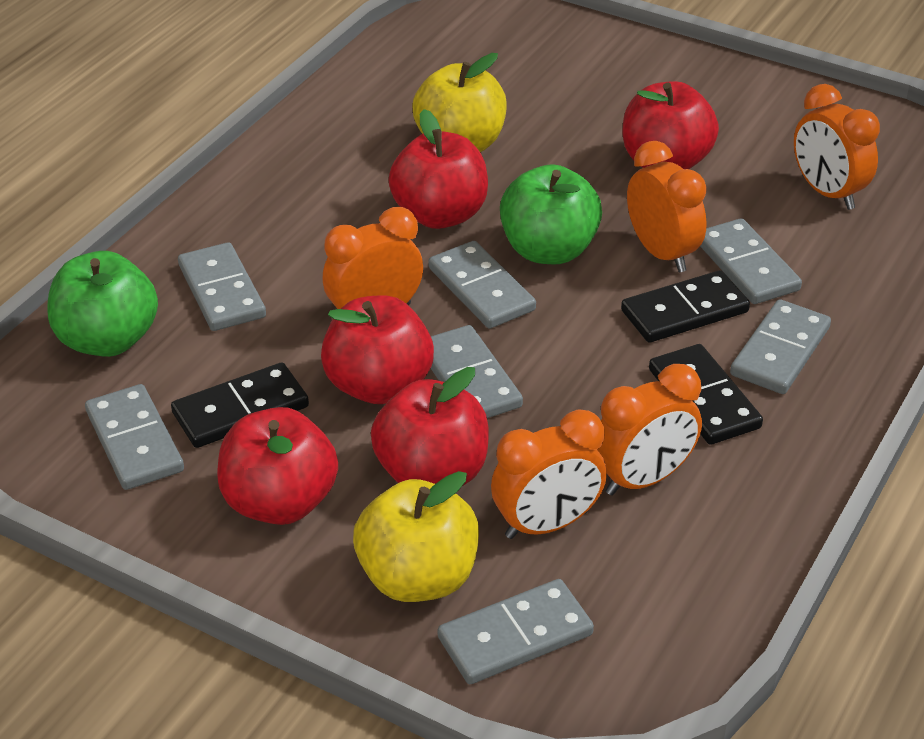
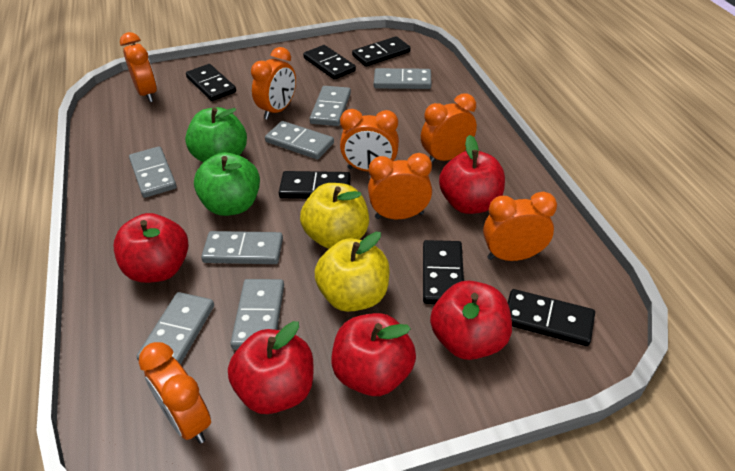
black domino: 3 -> 6
orange clock: 5 -> 7

